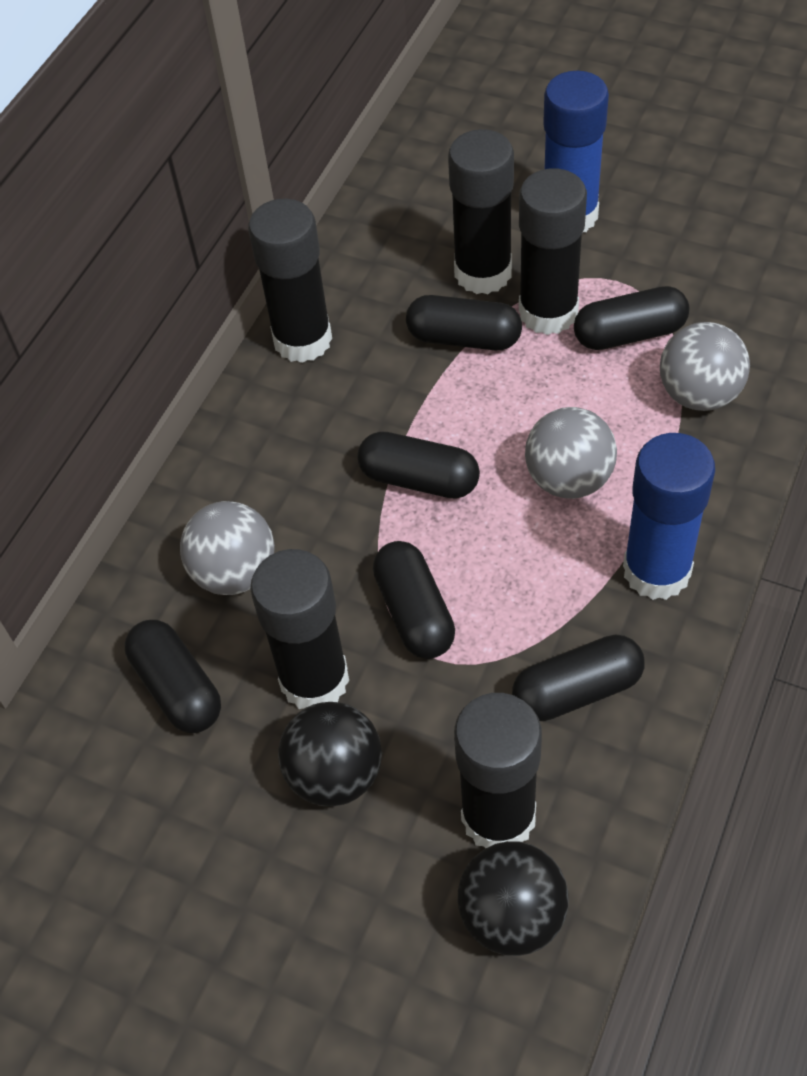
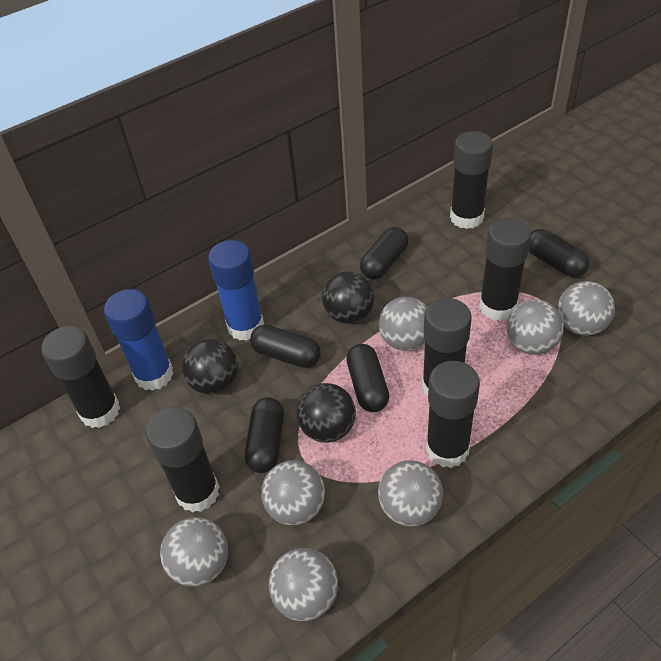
black ball: 2 -> 3
black capsule: 6 -> 5
black glue stick: 5 -> 6
grey ball: 3 -> 7

